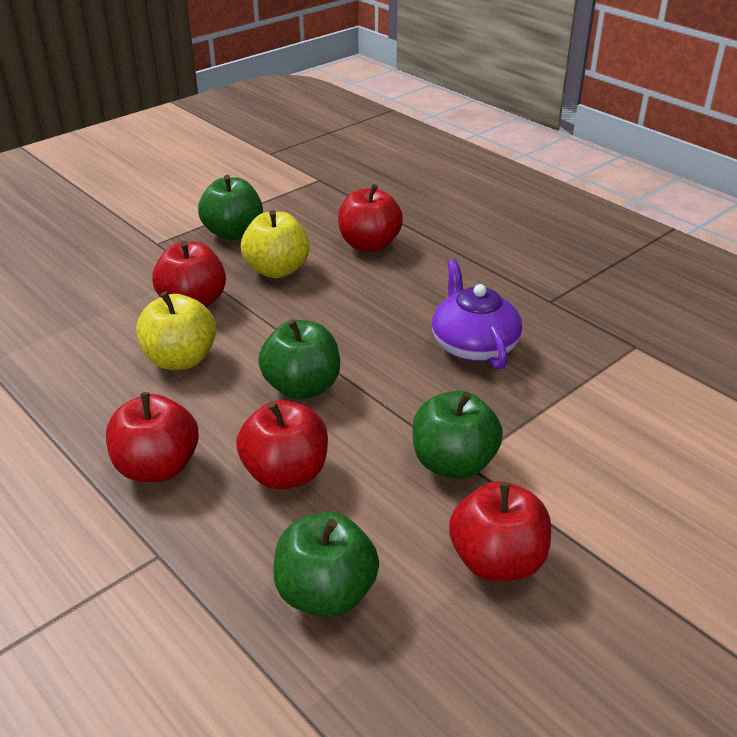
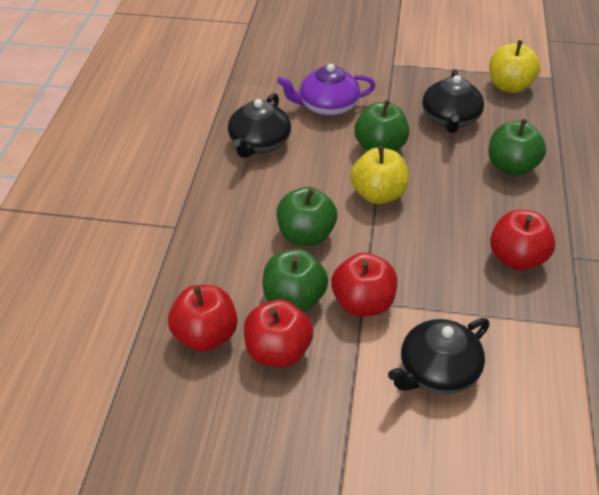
black teapot: 0 -> 3
red apple: 5 -> 4

